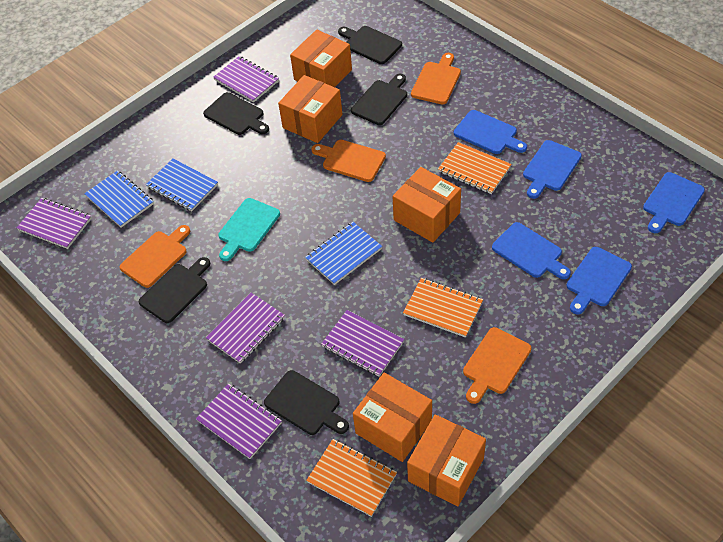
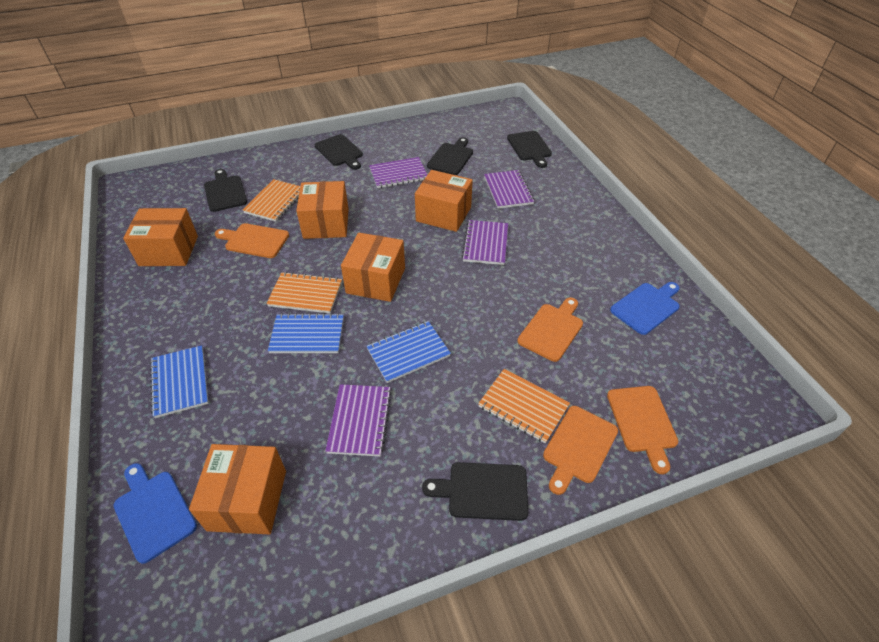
blue cutting board: 5 -> 2
purple notebook: 5 -> 4
turquoise cutting board: 1 -> 0

